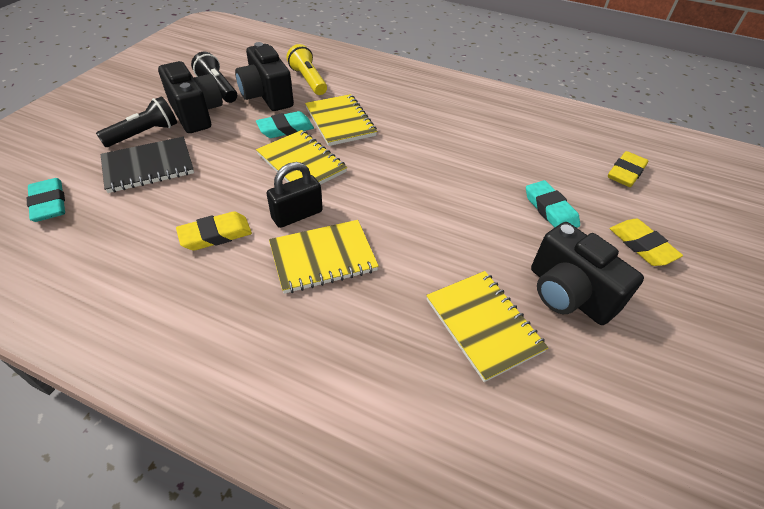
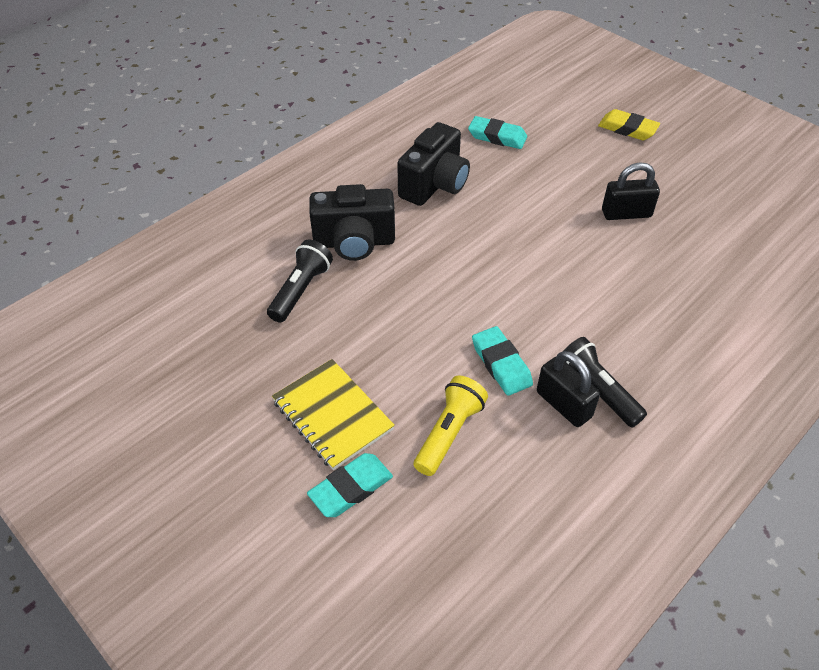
black camera: 3 -> 2
black notebook: 1 -> 0
black padlock: 1 -> 2
yellow eraser: 3 -> 1
yellow notebook: 4 -> 1

